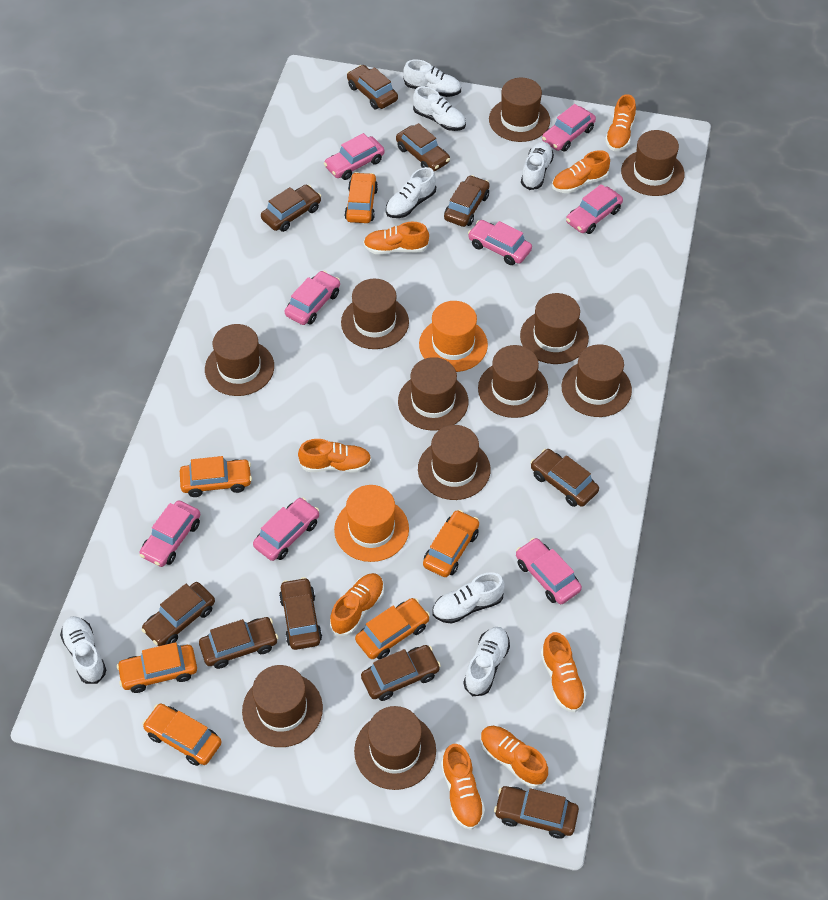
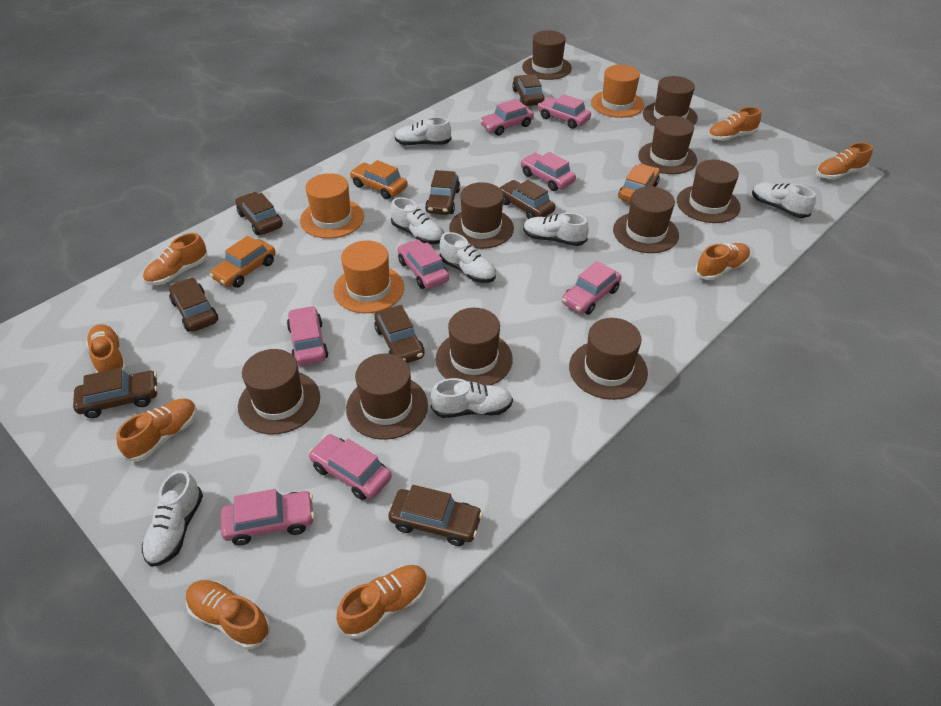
brown car: 10 -> 8
brown hat: 11 -> 10
orange car: 6 -> 3
orange hat: 2 -> 3

